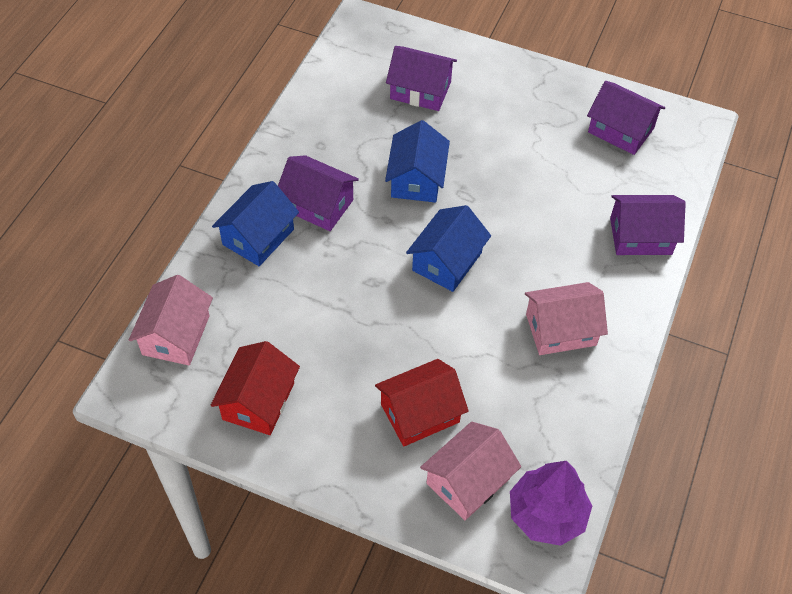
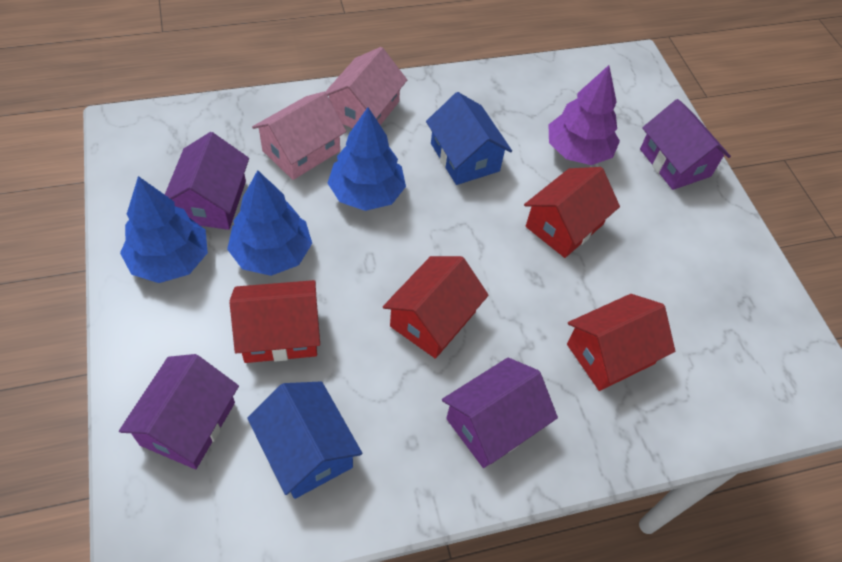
blue house: 3 -> 2
blue tree: 0 -> 3
pink house: 3 -> 2
red house: 2 -> 4

